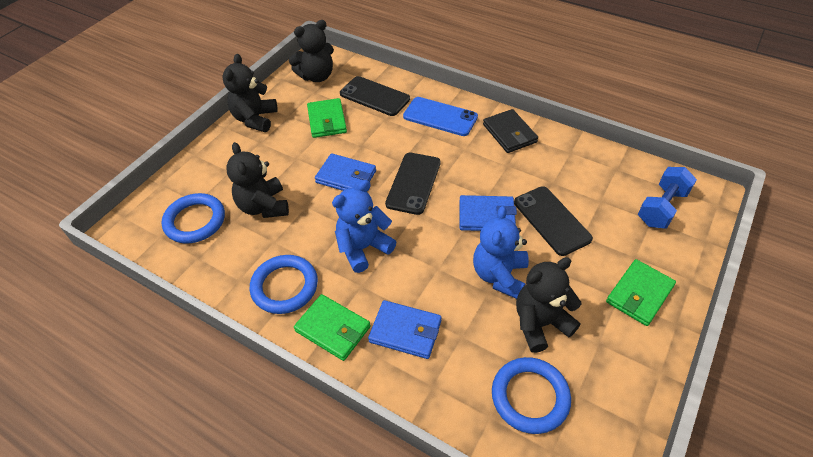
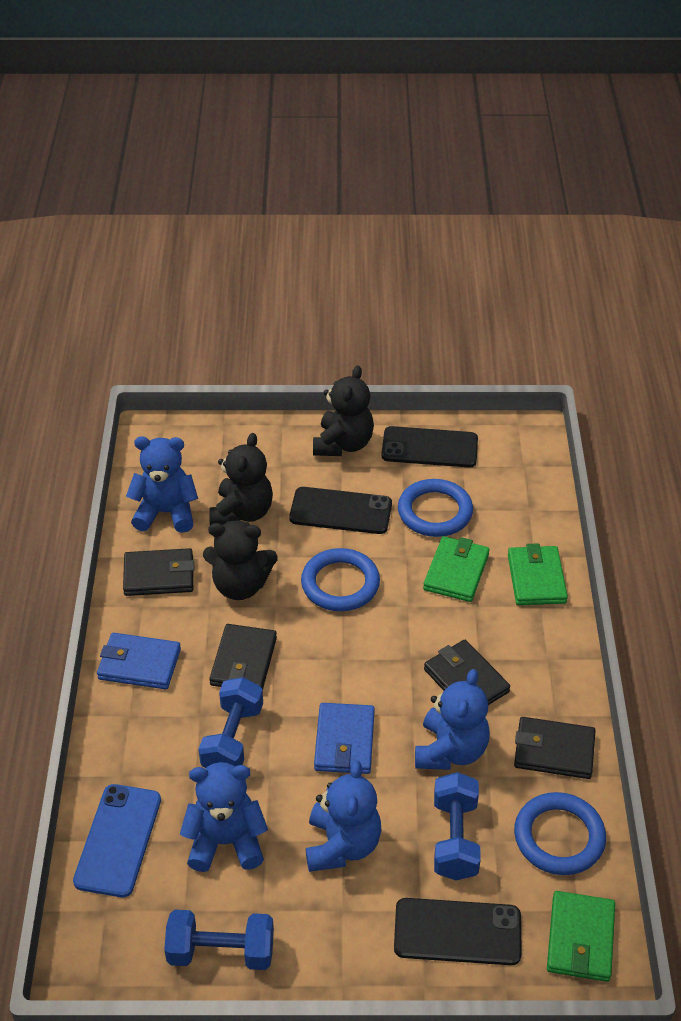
black teddy bear: 4 -> 3
black wallet: 1 -> 4
blue dumbbell: 1 -> 3
blue teddy bear: 2 -> 4
blue wallet: 3 -> 2

